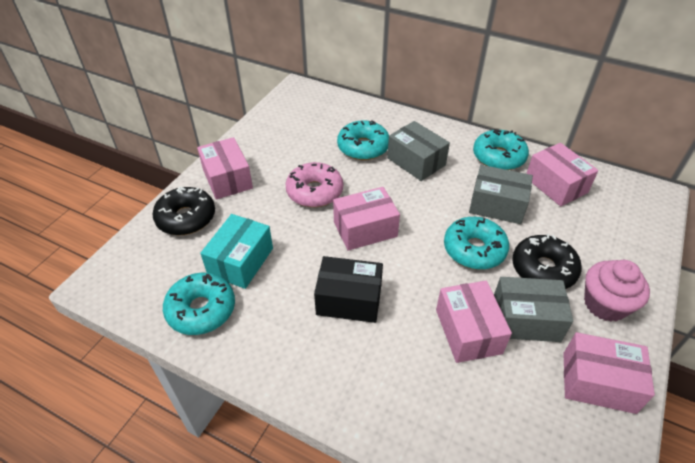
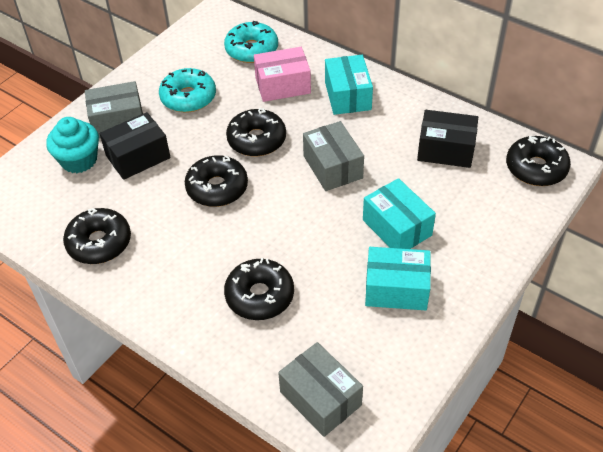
black box: 1 -> 2
black donut: 2 -> 5
pink box: 5 -> 1
pink cupcake: 1 -> 0
pink donut: 1 -> 0
turquoise box: 1 -> 3
turquoise cupcake: 0 -> 1
turquoise donut: 4 -> 2

